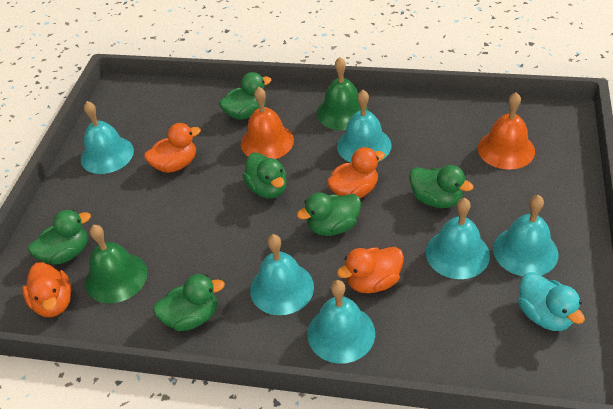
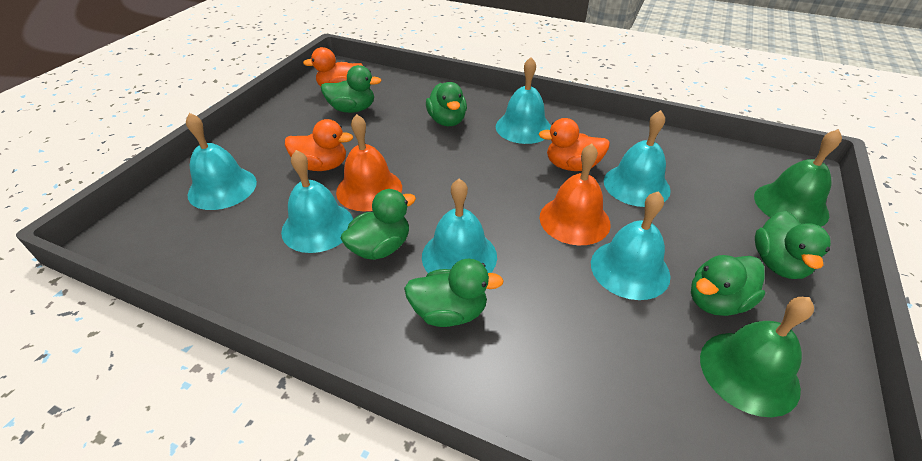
orange duck: 4 -> 3
turquoise duck: 1 -> 0

